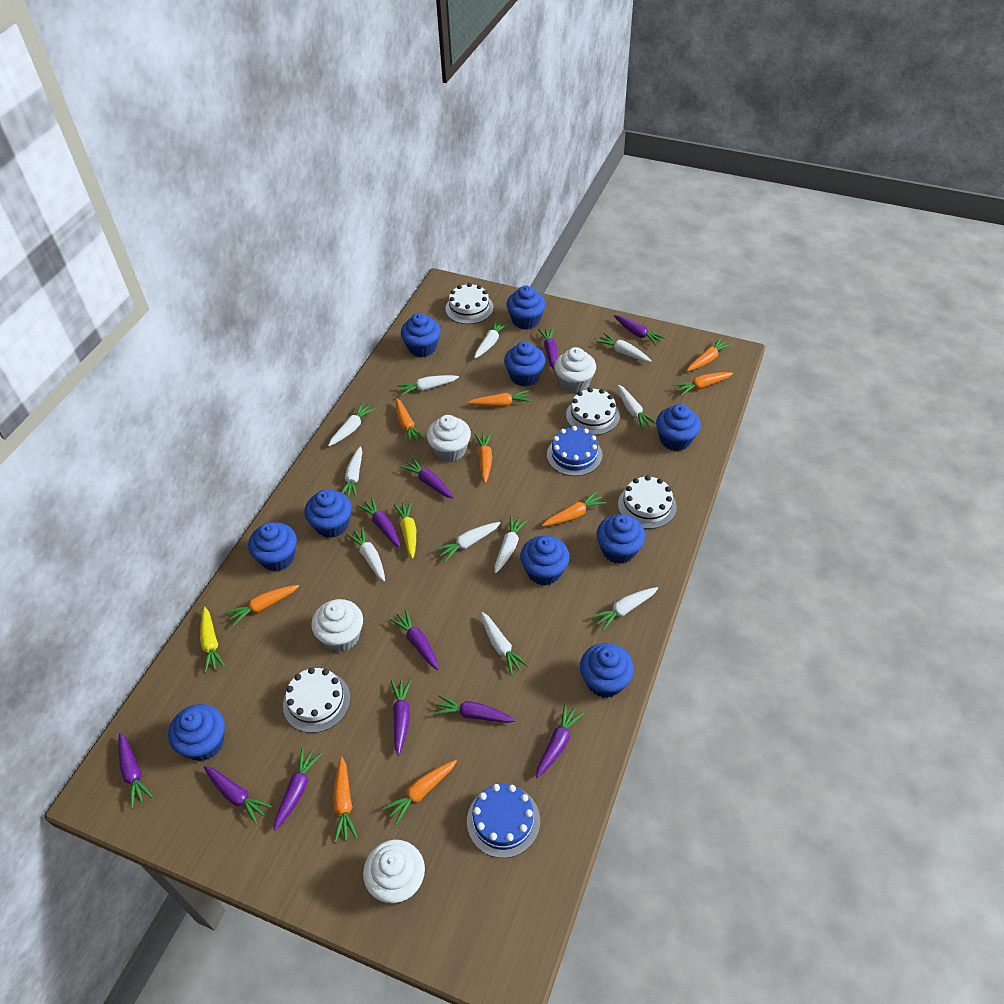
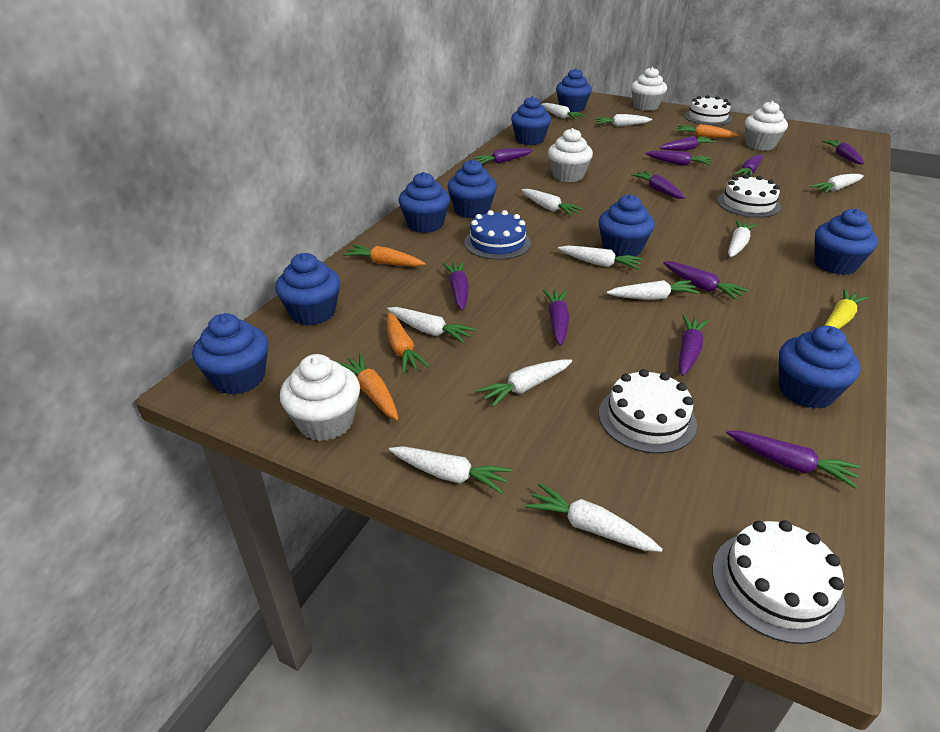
blue cake: 2 -> 1
blue cupcake: 10 -> 9
orange carrot: 9 -> 4
yellow carrot: 2 -> 1

